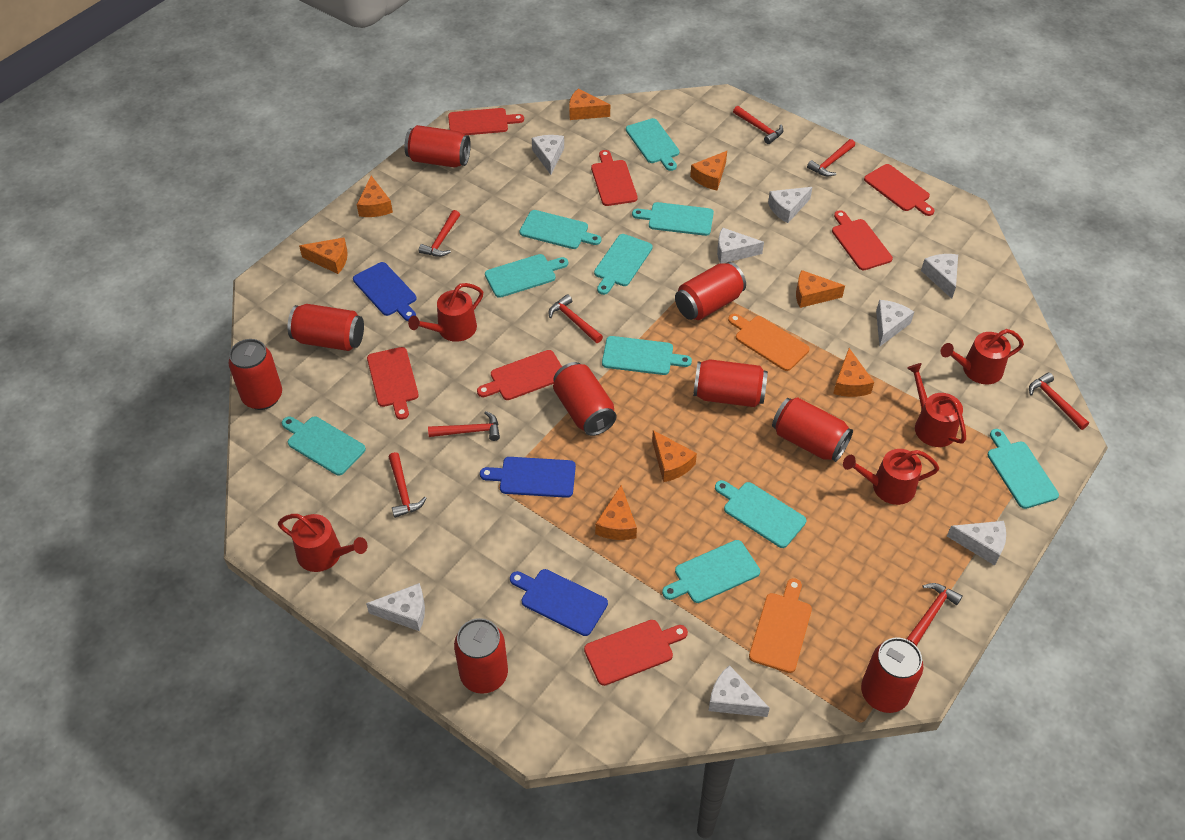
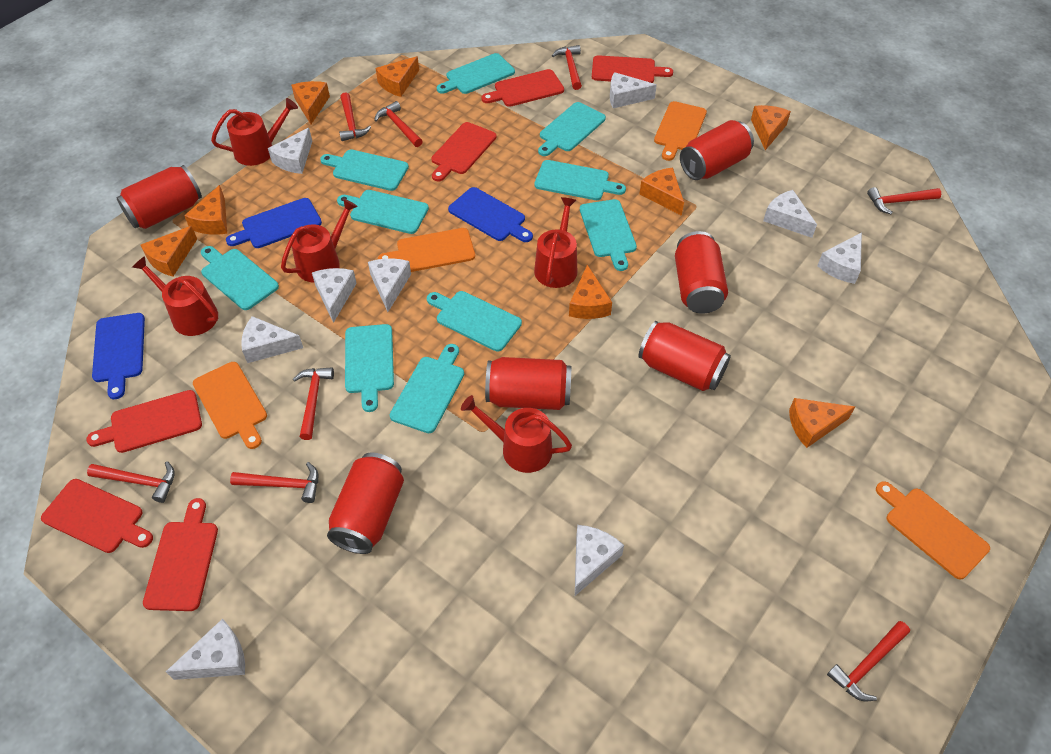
orange cutting board: 2 -> 4
red can: 9 -> 6
red cutting board: 7 -> 6
white cheese: 8 -> 9

